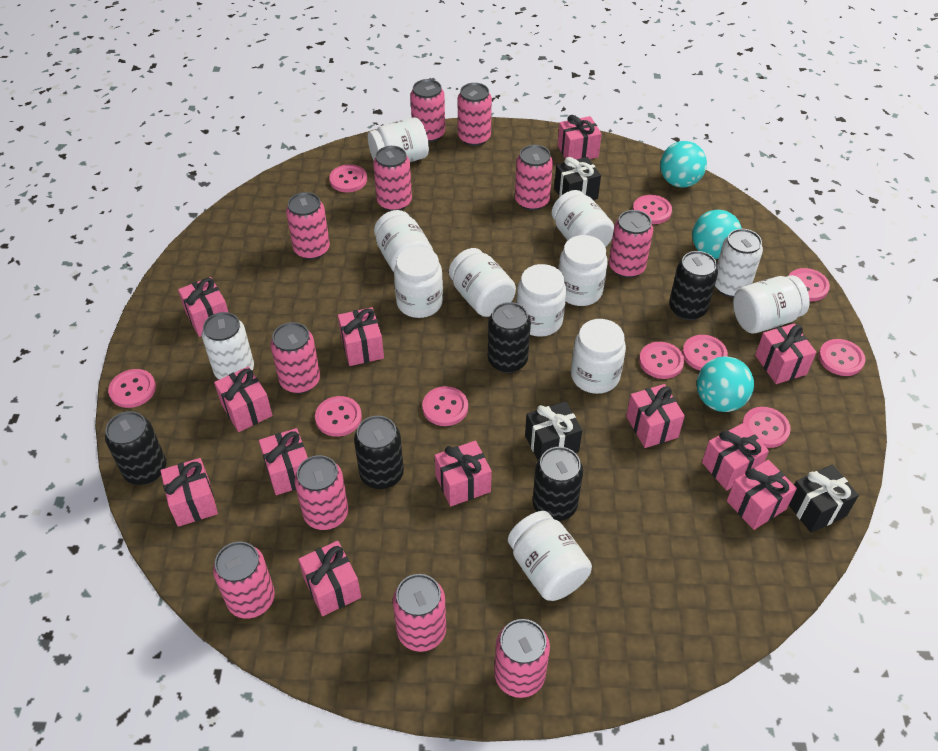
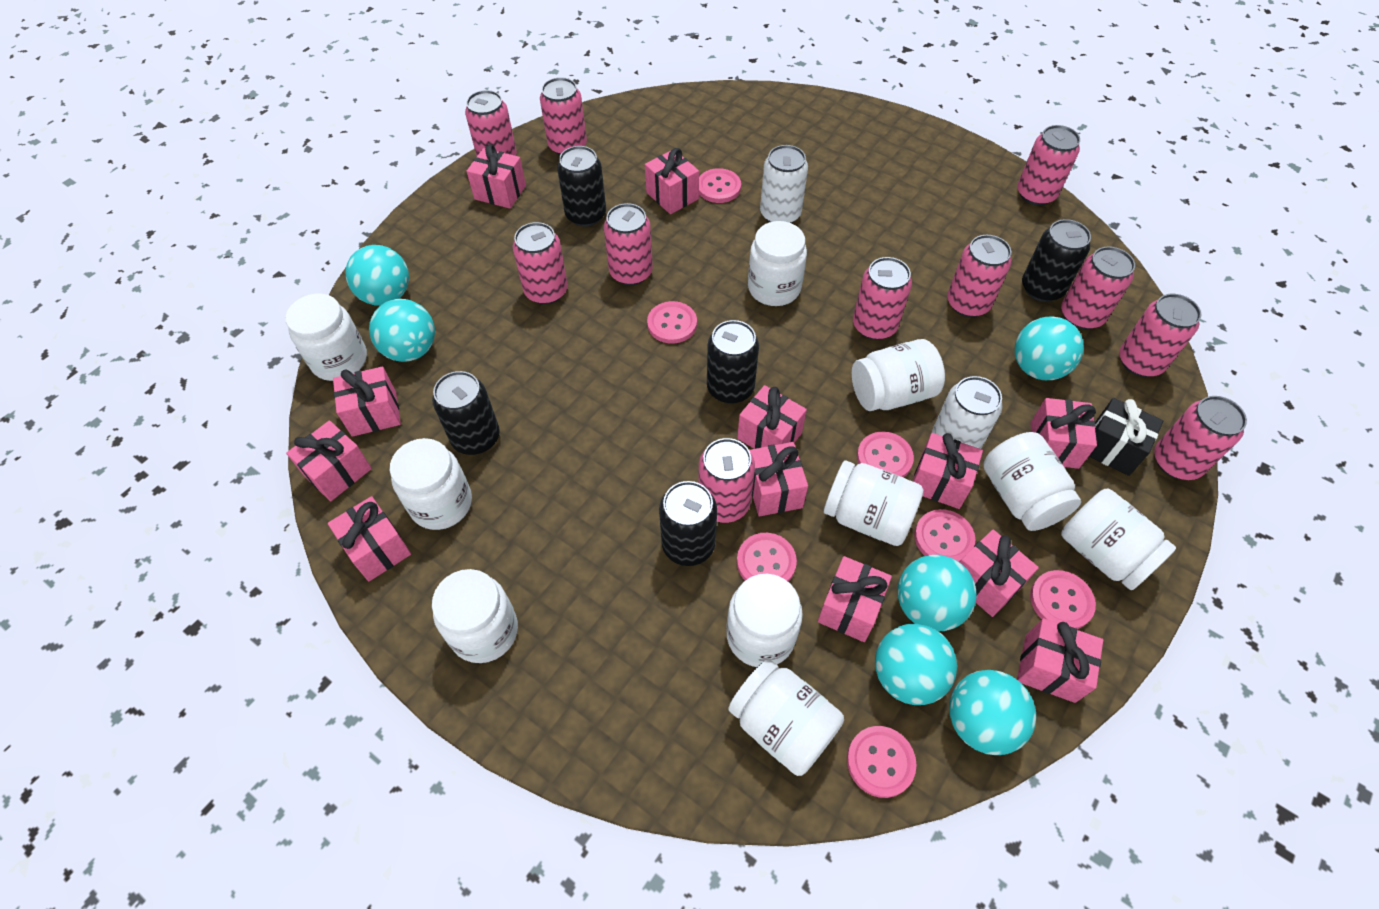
black gift: 3 -> 1
pink button: 10 -> 7
turquoise ball: 3 -> 6

